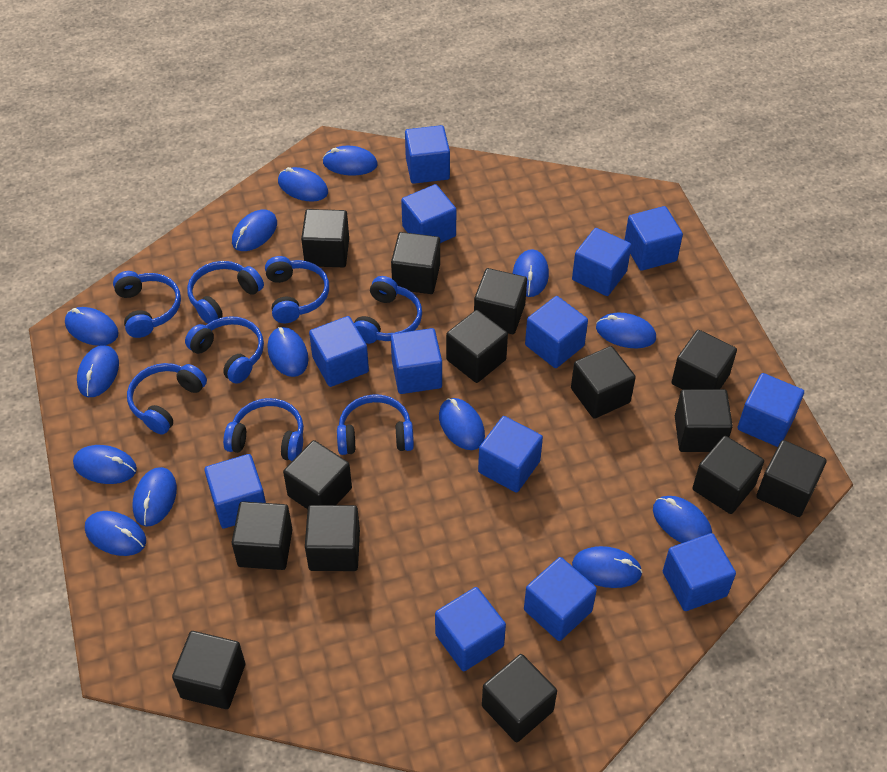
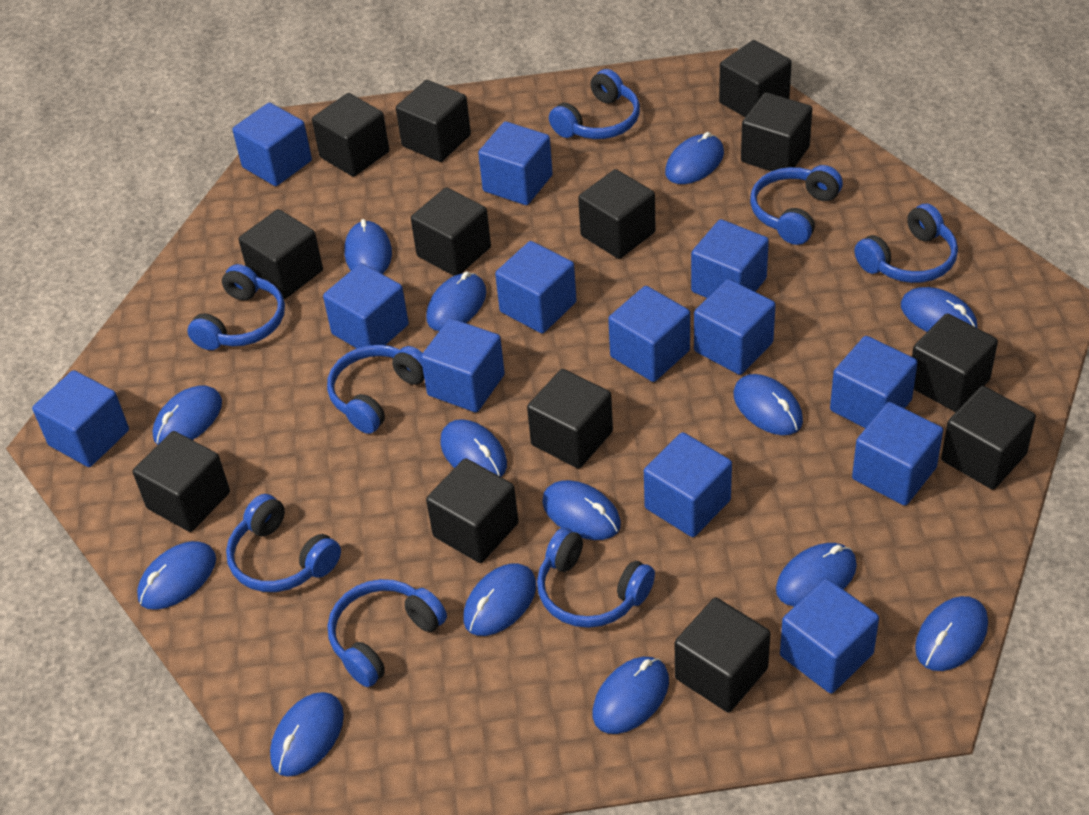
black cube: 14 -> 13

